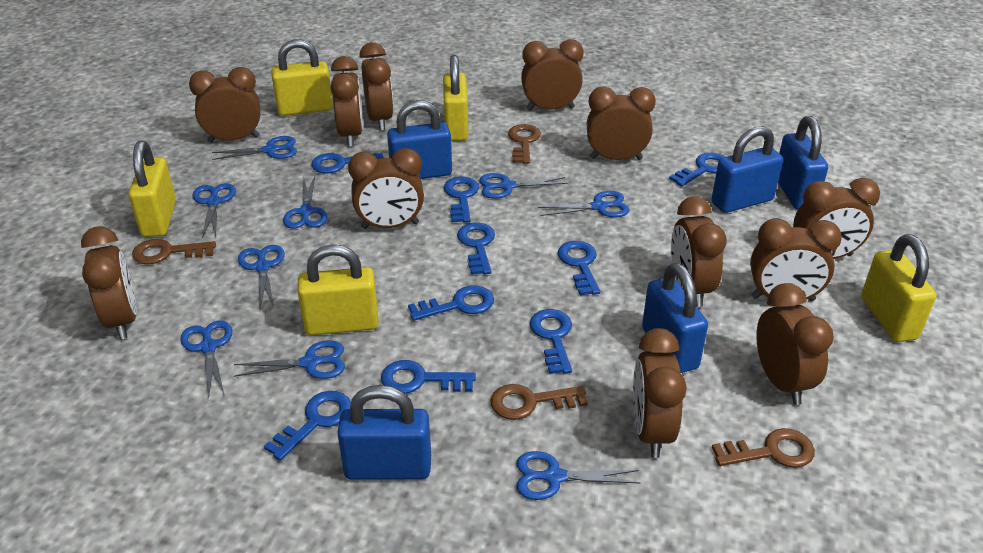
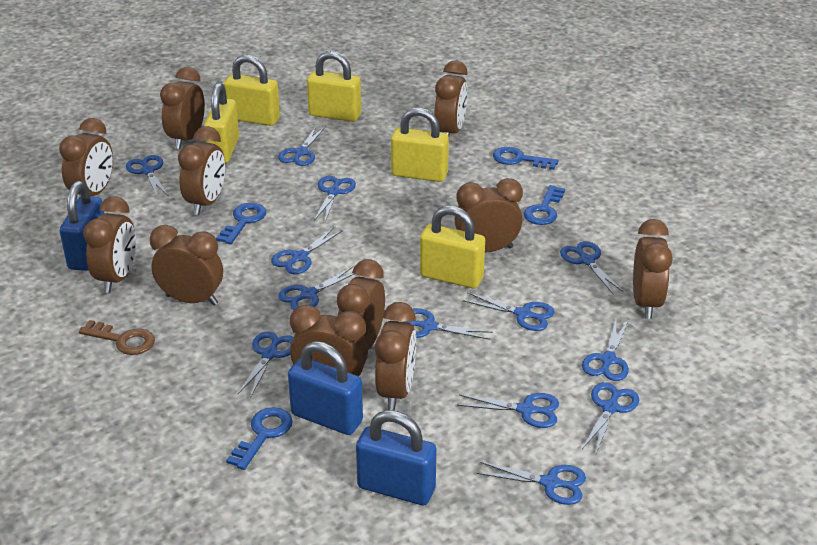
blue key: 9 -> 4
blue padlock: 5 -> 3
blue scissors: 9 -> 13
brown clock: 12 -> 11
brown key: 4 -> 1

